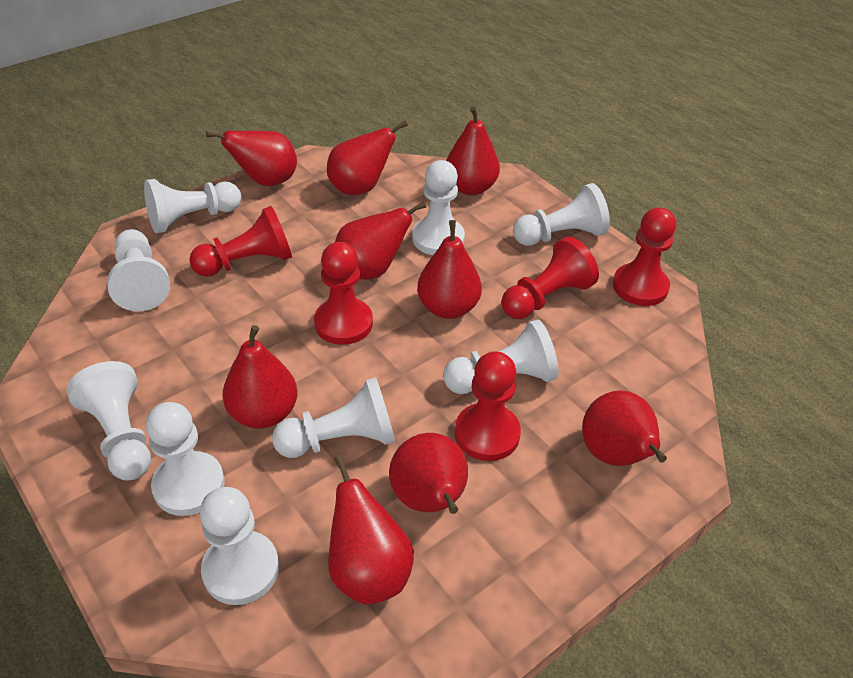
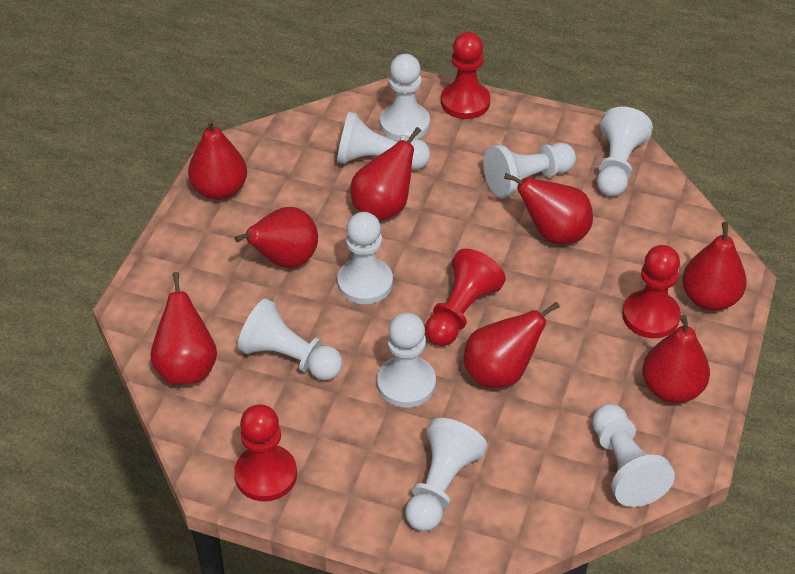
red pawn: 5 -> 4
red pear: 9 -> 8

